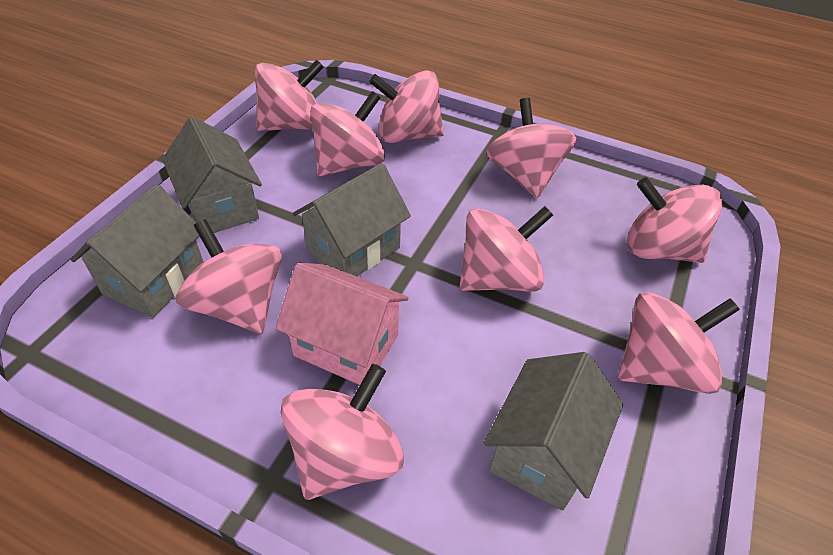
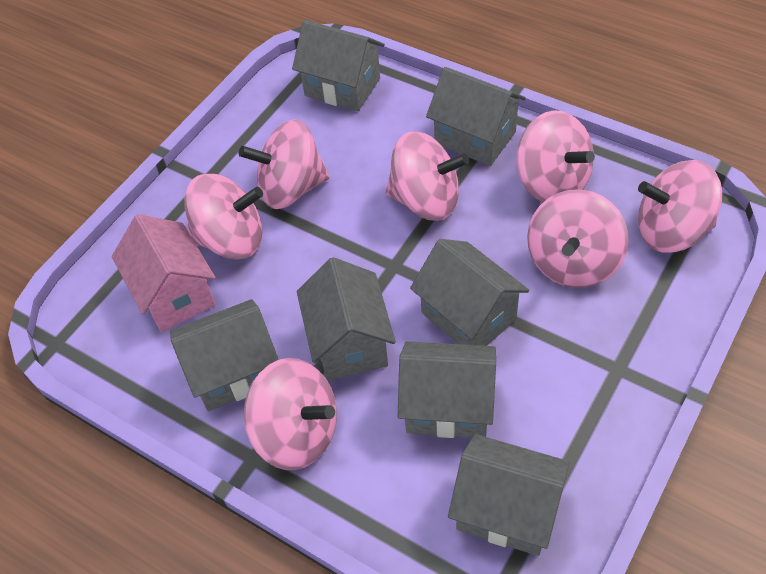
grey house: 4 -> 7
pink spinning top: 9 -> 7

